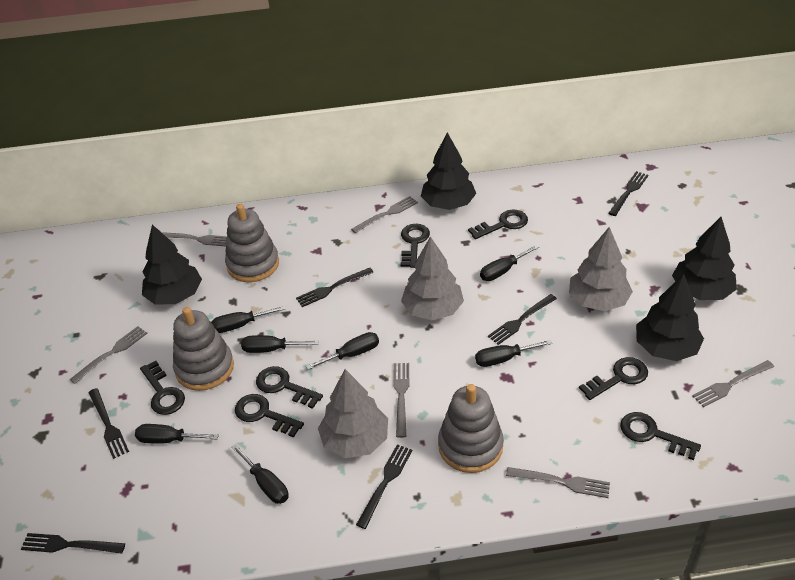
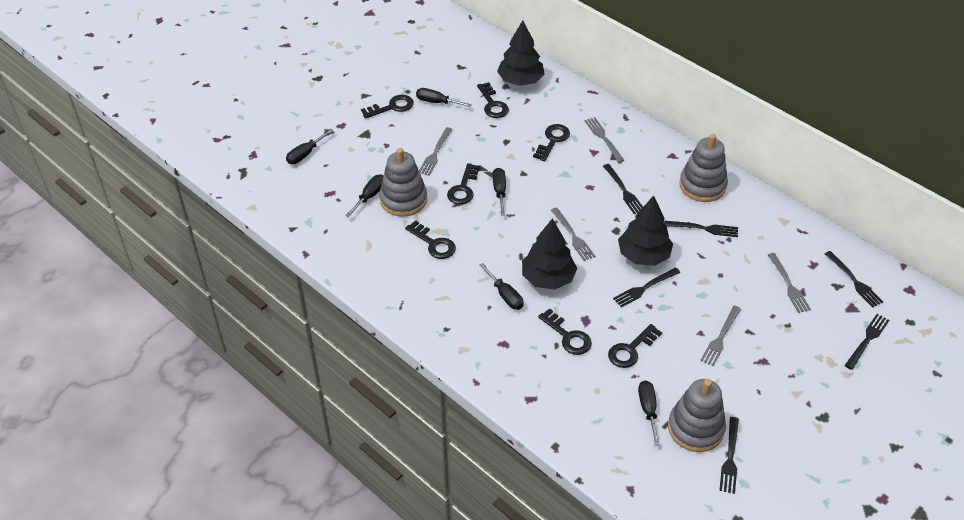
black screwdriver: 7 -> 6
black tree: 4 -> 3
grey fork: 6 -> 5
grey tree: 3 -> 0

